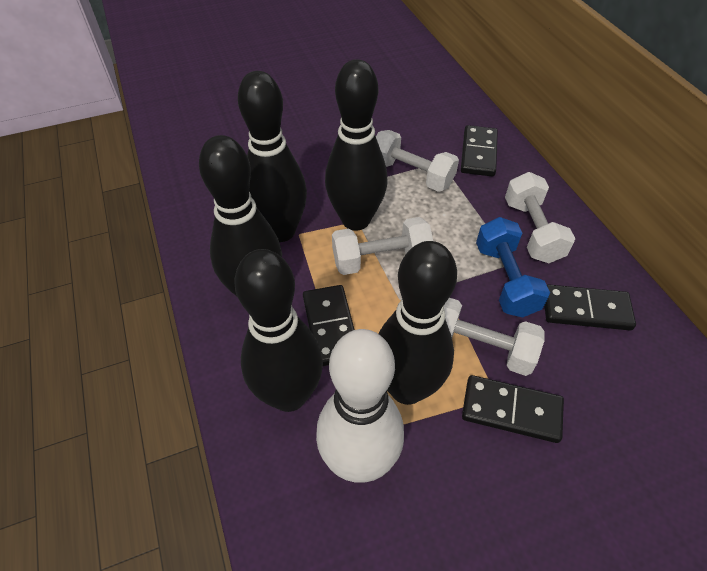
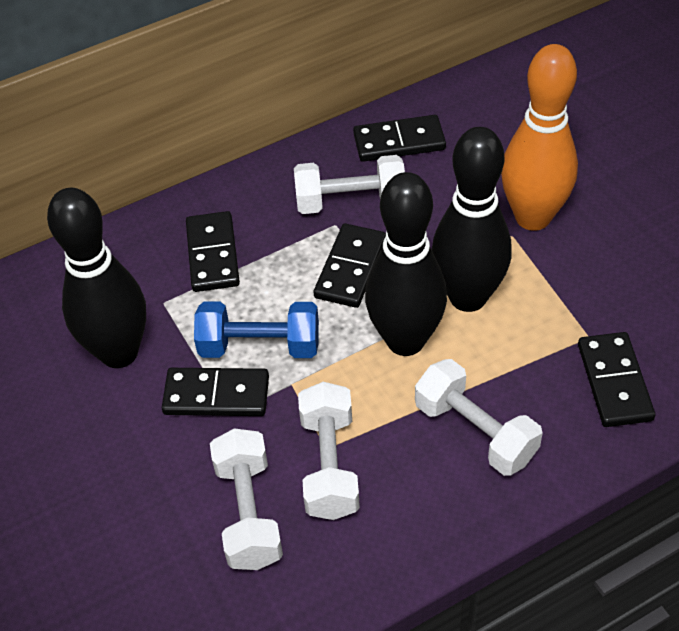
black bowling pin: 5 -> 3
black domino: 4 -> 5
orange bowling pin: 0 -> 1
white bowling pin: 1 -> 0

